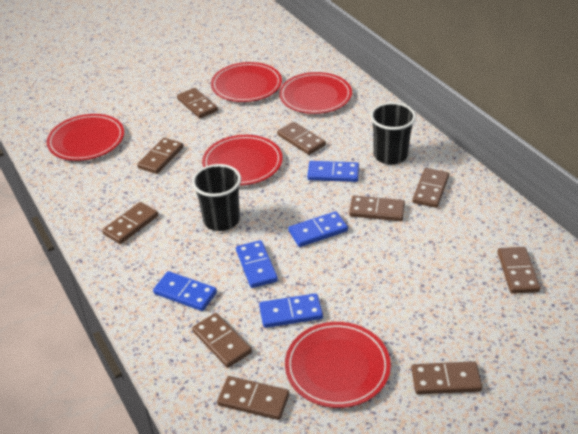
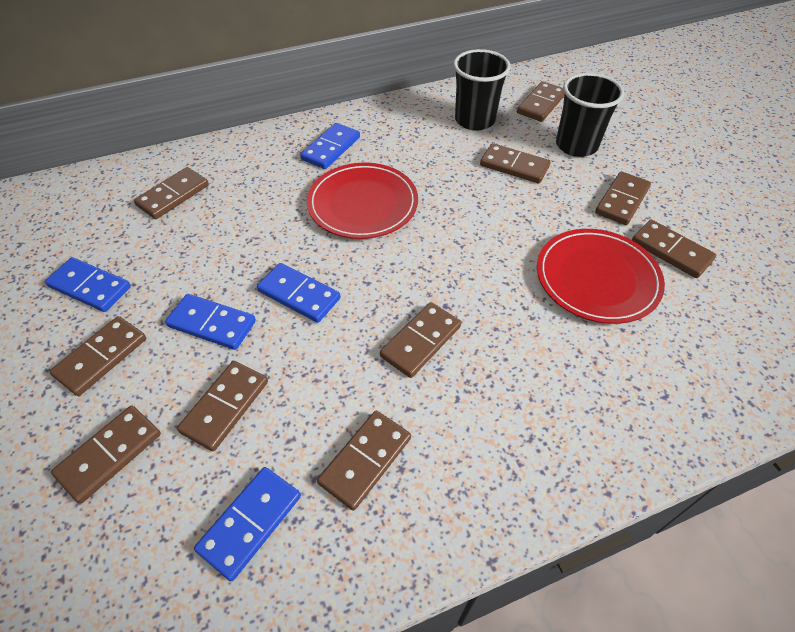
red plate: 5 -> 2

